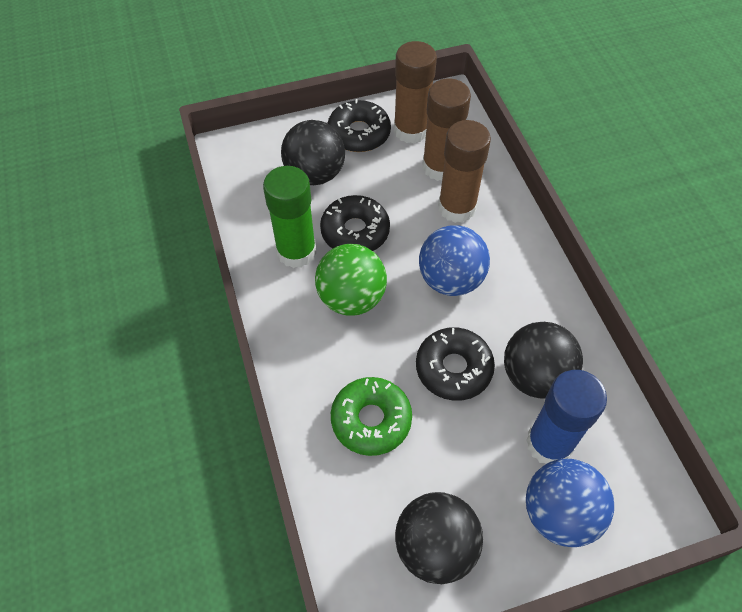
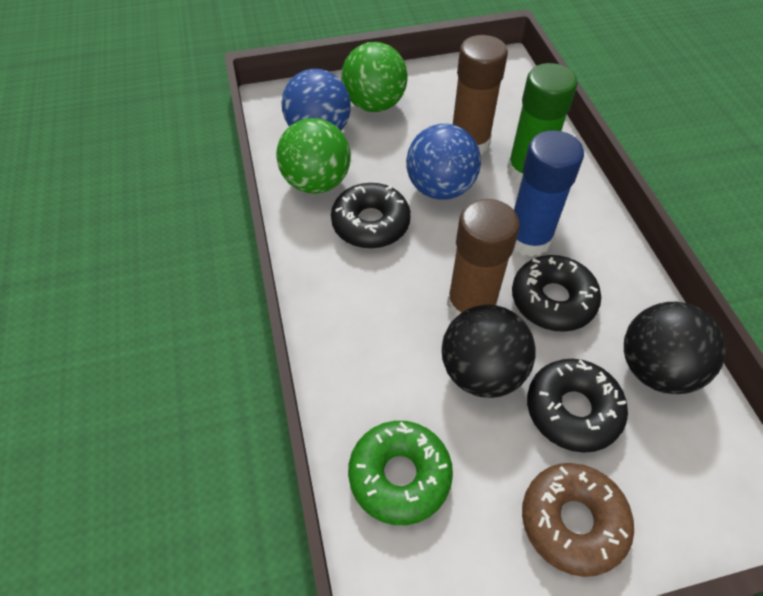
black ball: 3 -> 2
brown donut: 0 -> 1
brown glue stick: 3 -> 2
green ball: 1 -> 2

